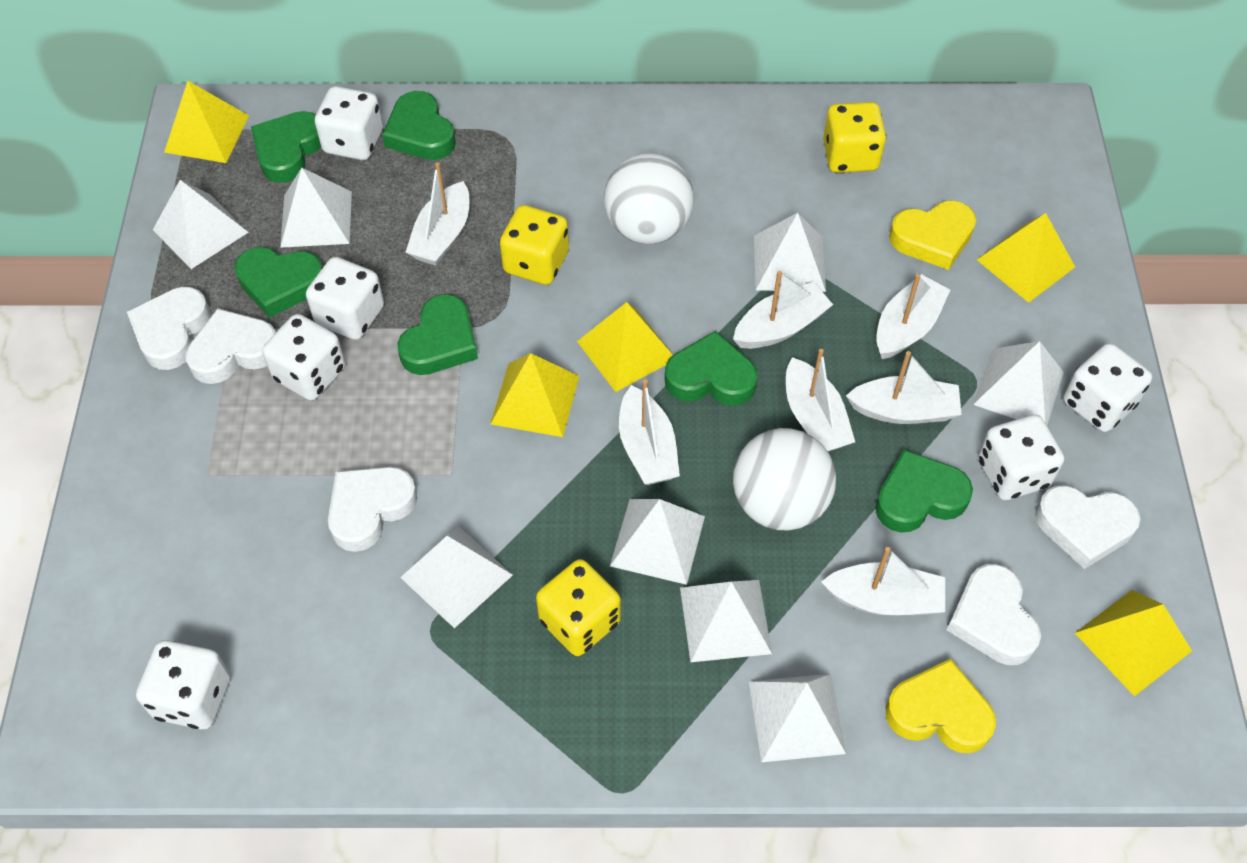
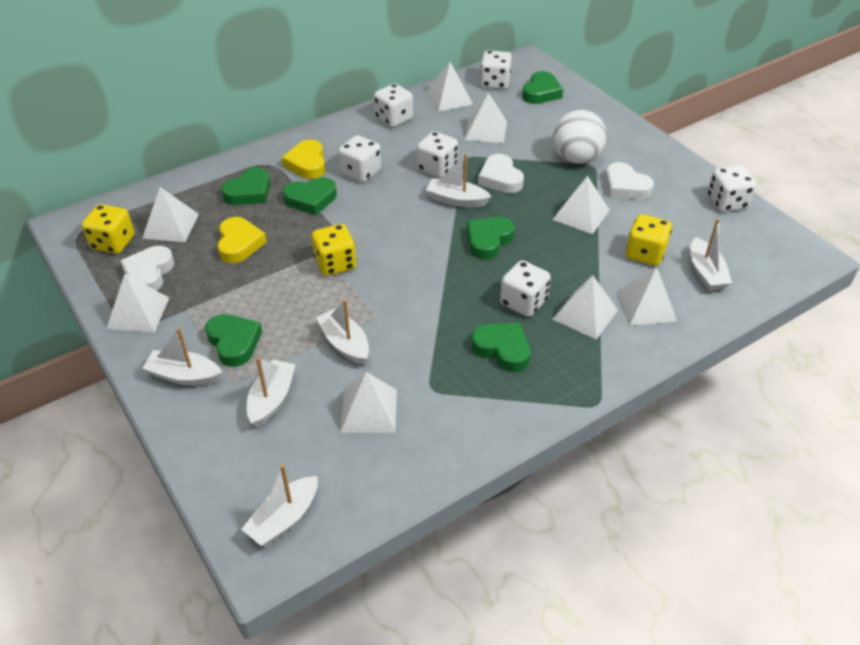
white ball: 2 -> 1
white boat: 7 -> 6
white heart: 5 -> 3
yellow pyramid: 5 -> 0

